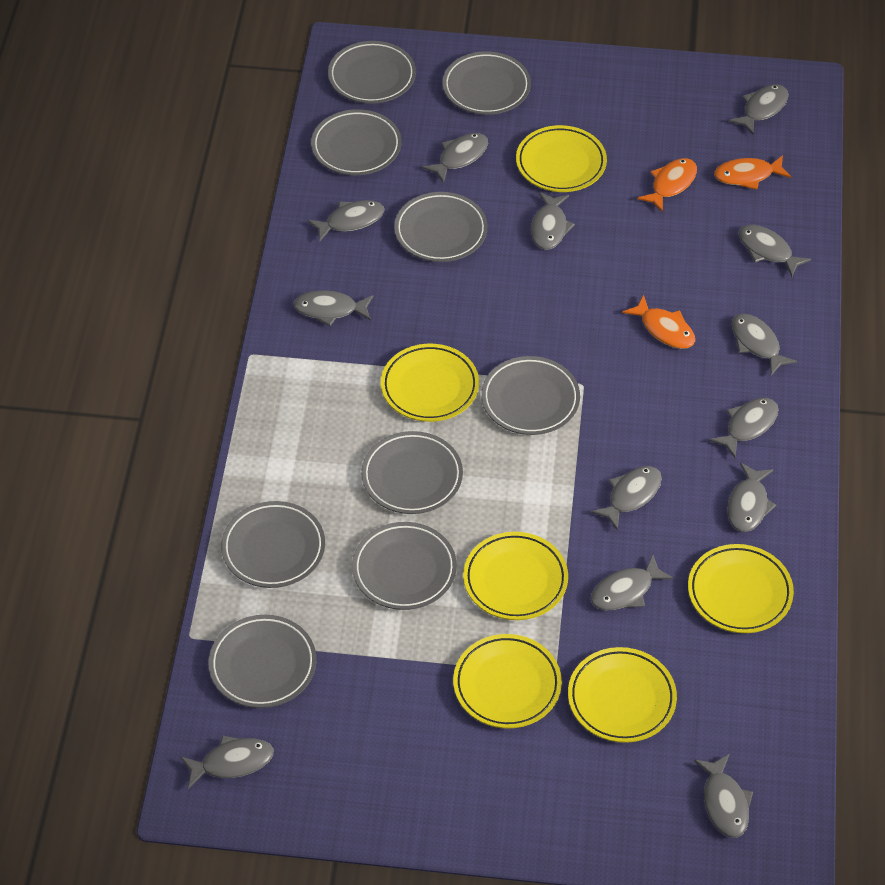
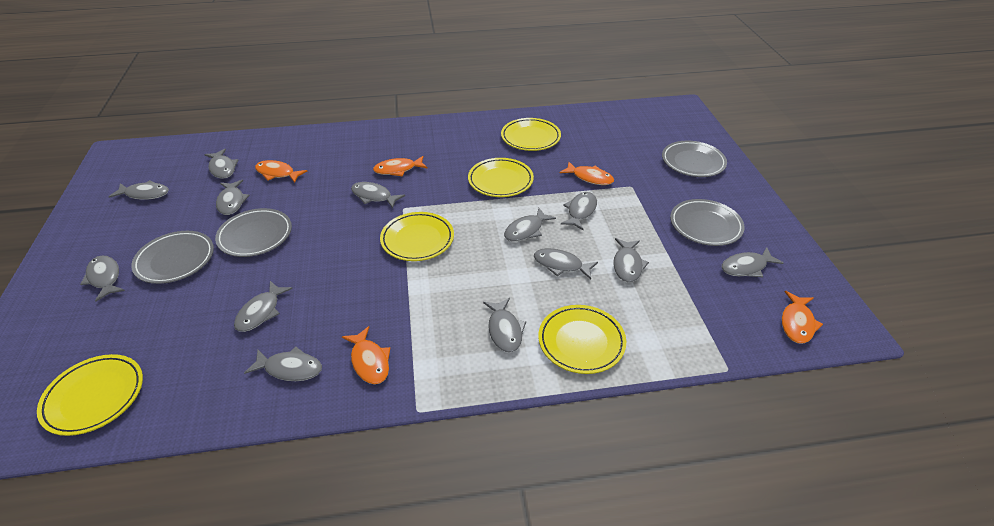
grey plate: 9 -> 4
orange fish: 3 -> 5
yellow plate: 6 -> 5

